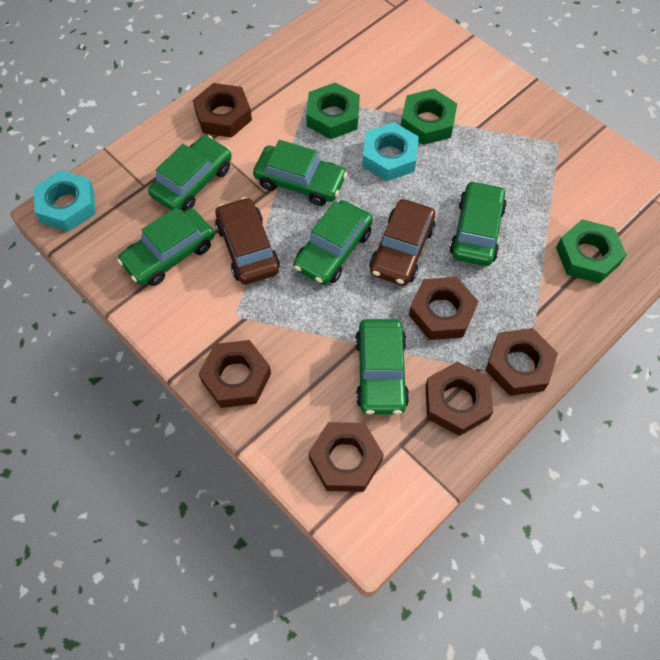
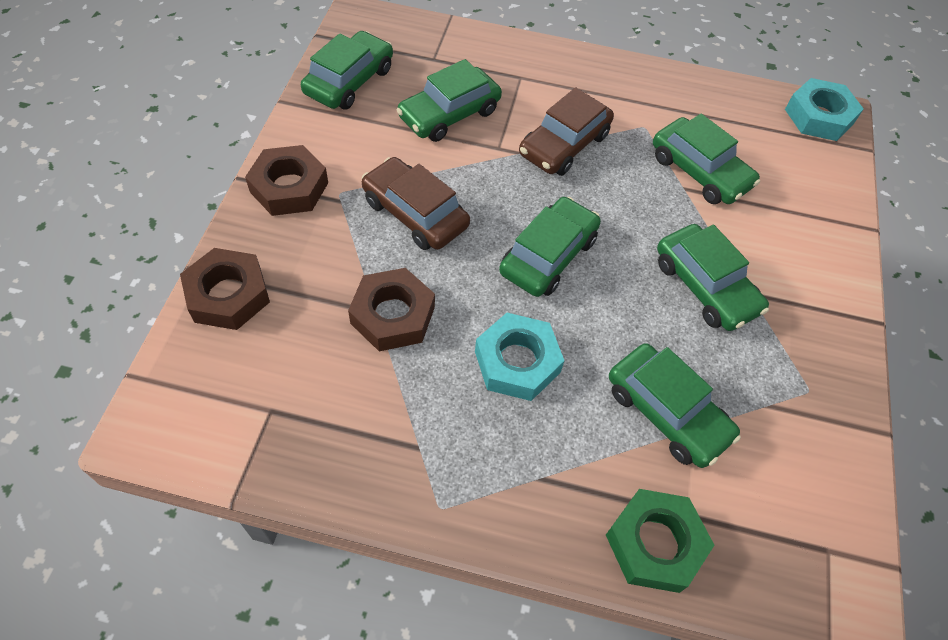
brown nut: 6 -> 3
green nut: 3 -> 1

